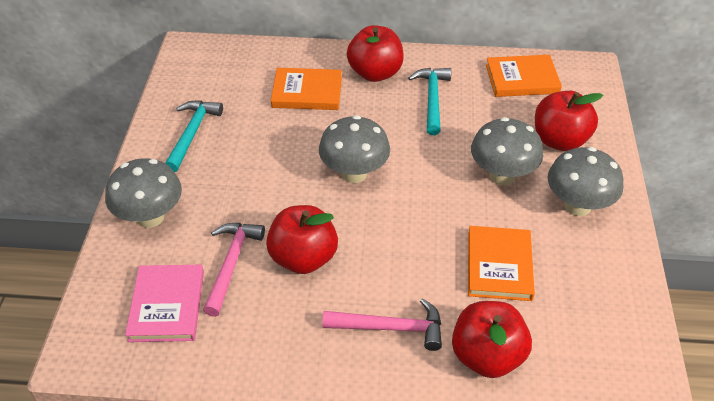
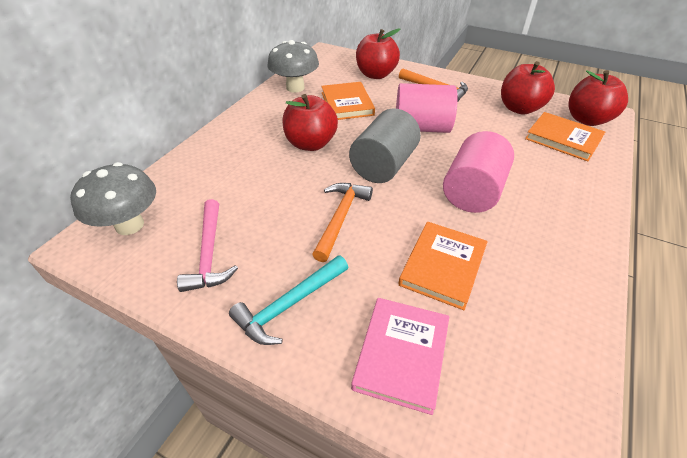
grey cylinder: 0 -> 1
grey mushroom: 4 -> 2
orange hammer: 0 -> 2
pink cylinder: 0 -> 2
pink hammer: 2 -> 1
turquoise hammer: 2 -> 1

